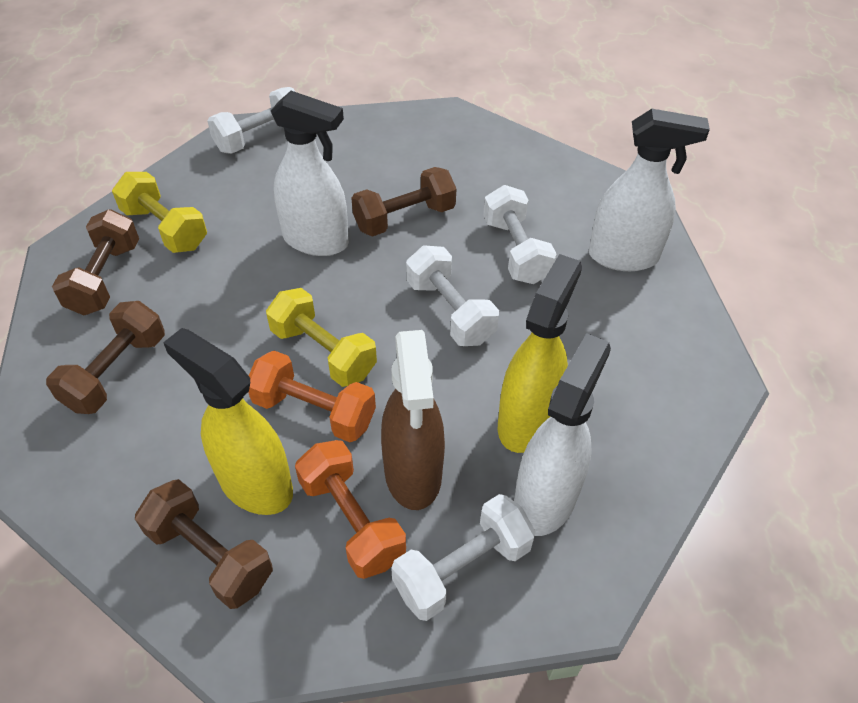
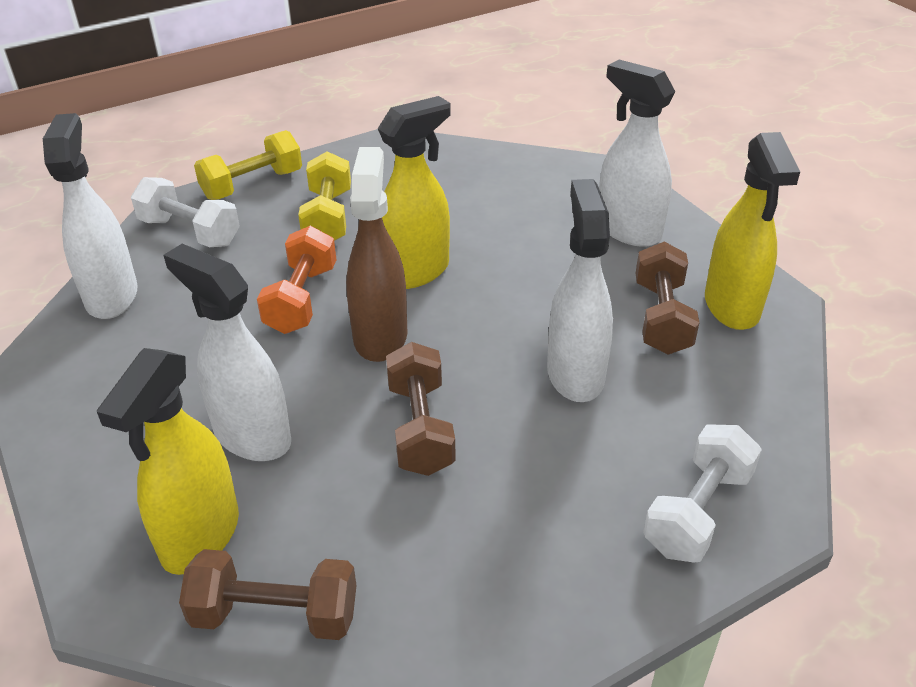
brown dumbbell: 4 -> 3
orange dumbbell: 2 -> 1
white dumbbell: 4 -> 2
white spray bottle: 3 -> 4
yellow spray bottle: 2 -> 3

